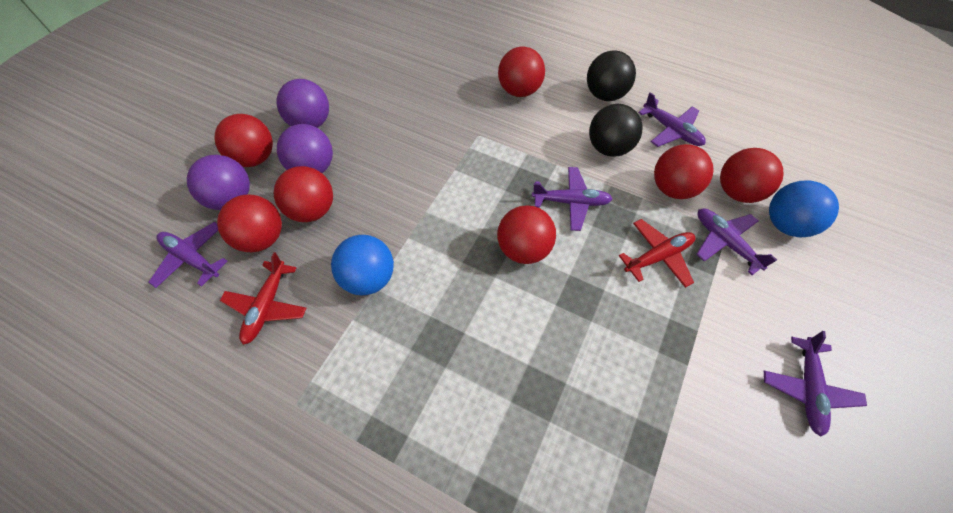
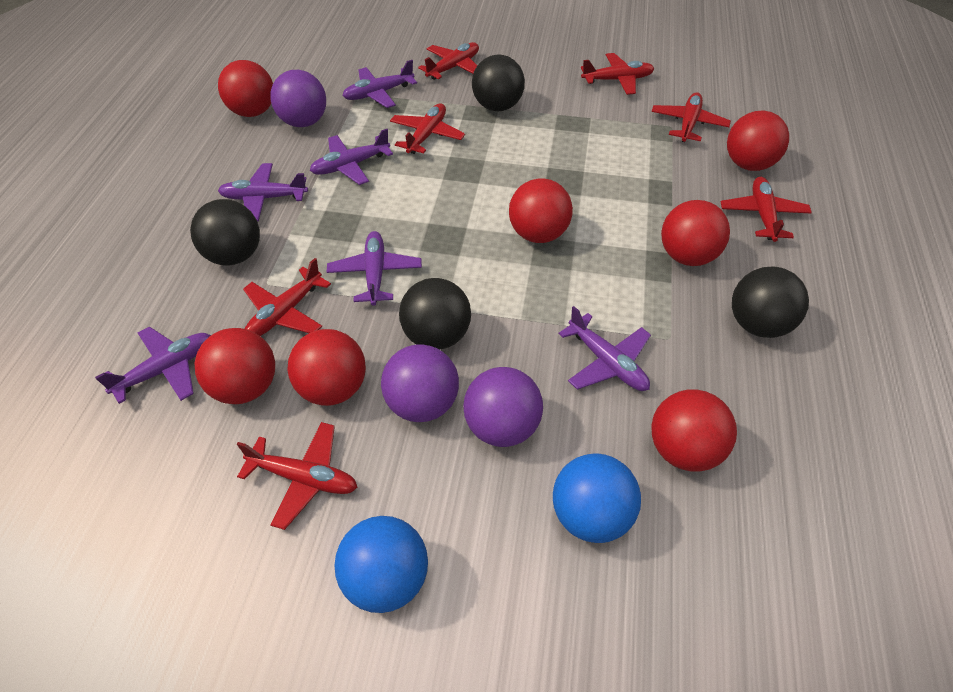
black ball: 2 -> 4
purple plane: 5 -> 6
red plane: 2 -> 7

